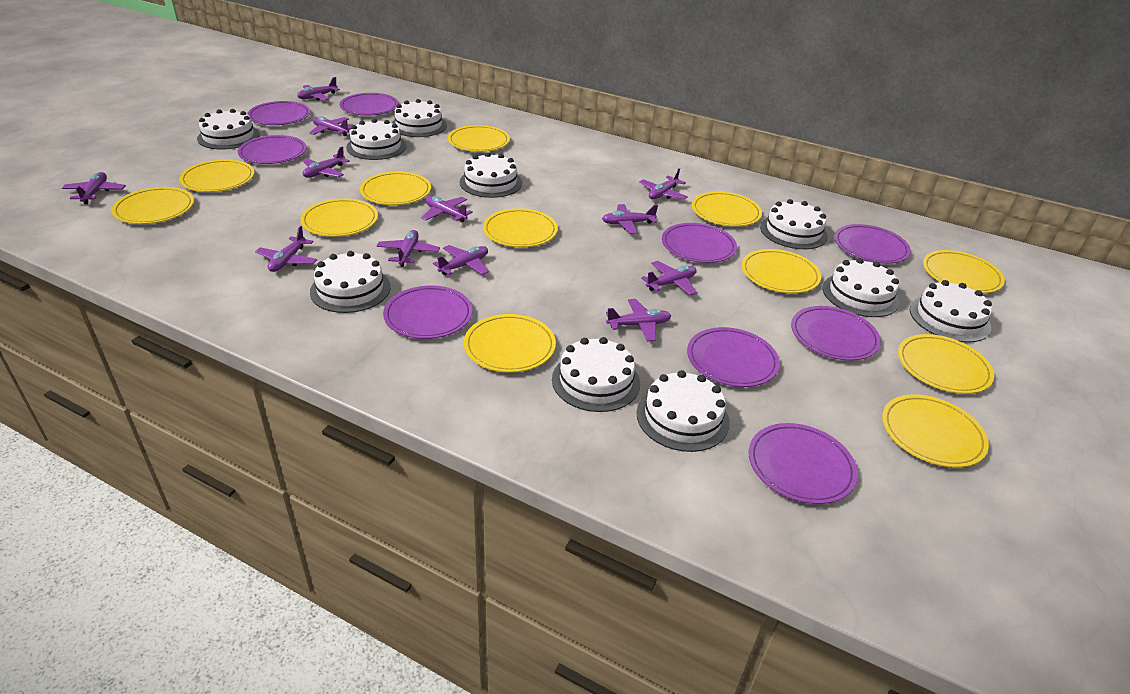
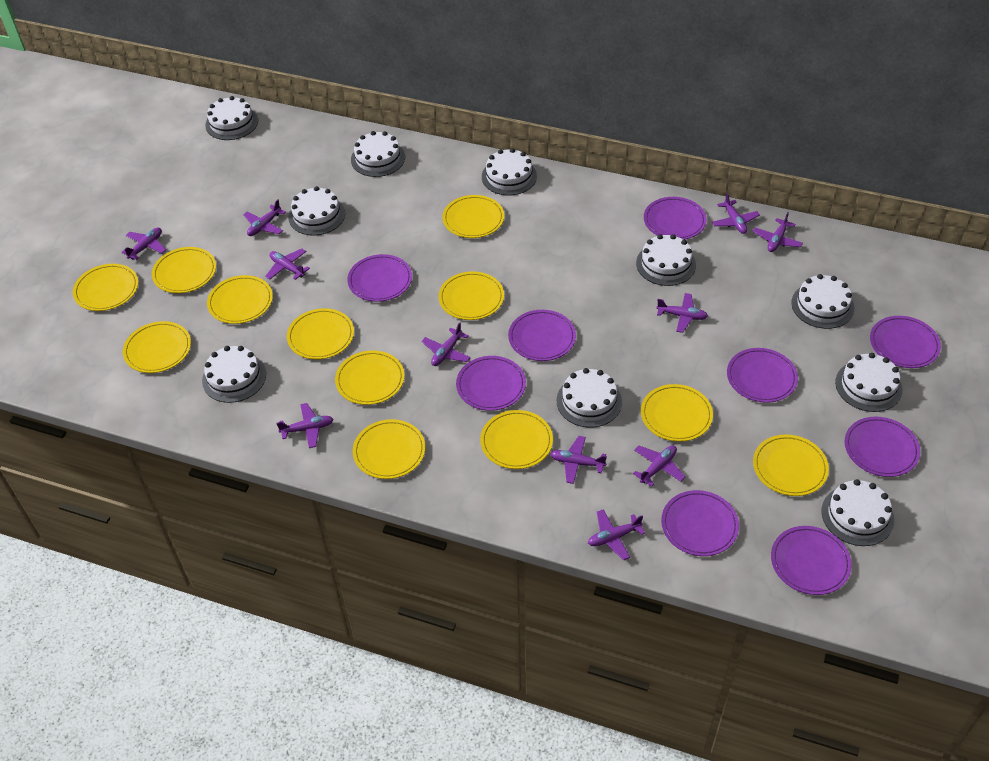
purple plane: 12 -> 11

